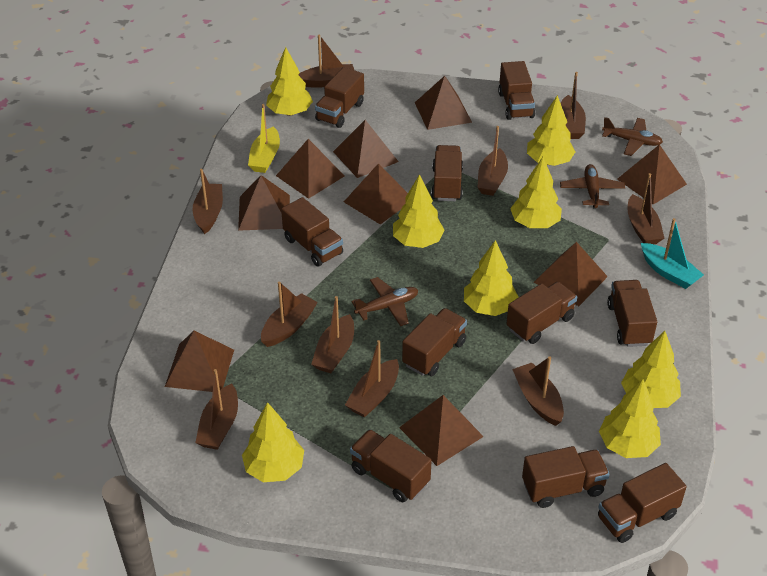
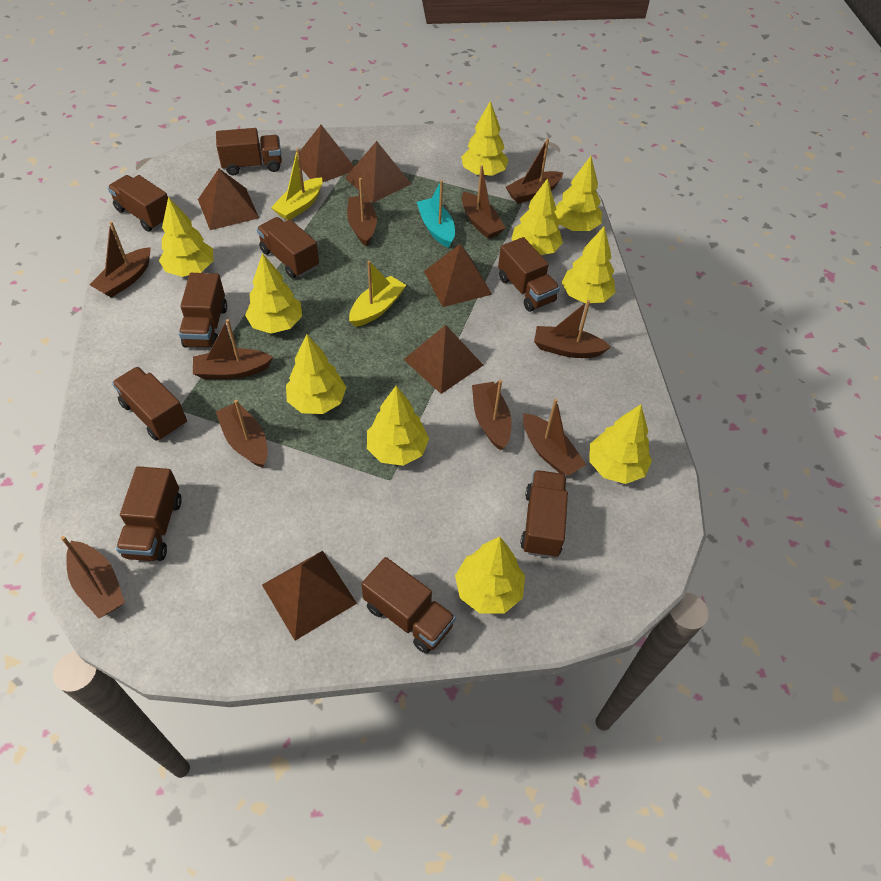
brown plane: 3 -> 0
brown pyramid: 9 -> 6
brown truck: 10 -> 9
yellow boat: 1 -> 2
yellow tree: 8 -> 10

